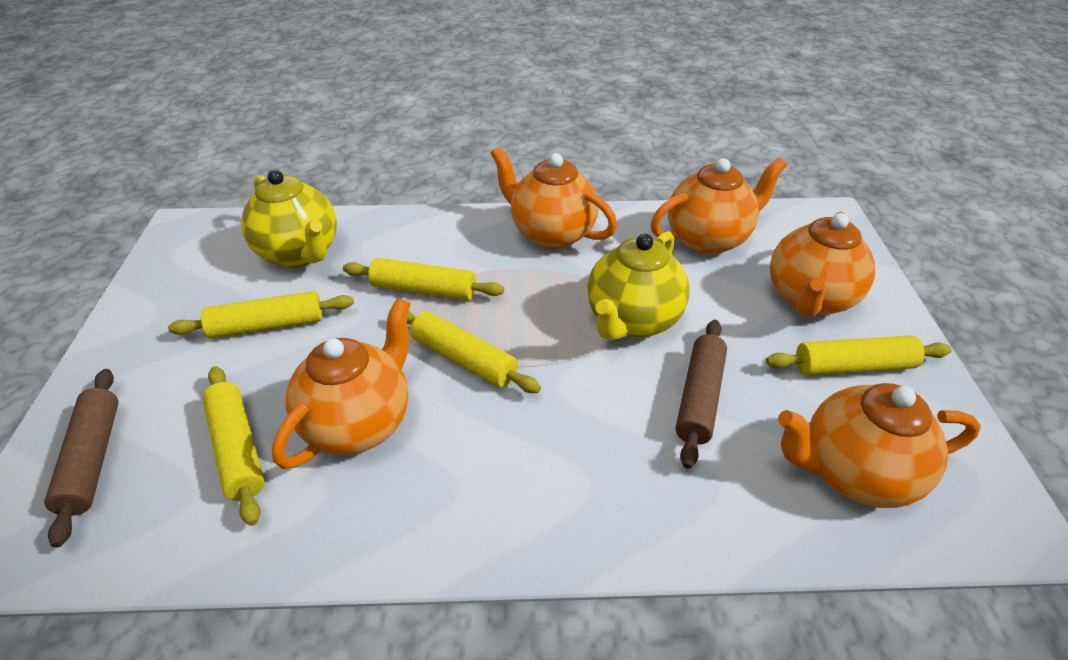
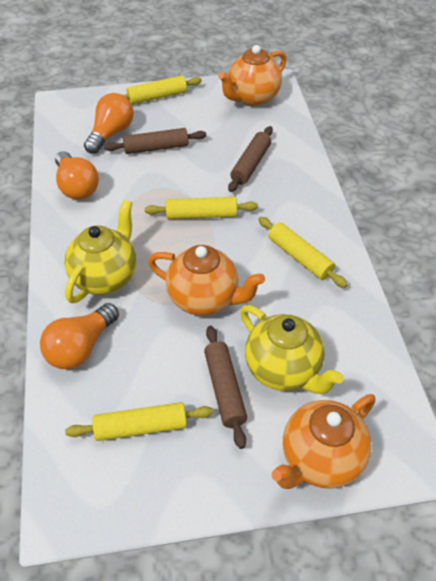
brown rolling pin: 2 -> 3
orange light bulb: 0 -> 3
orange teapot: 5 -> 3
yellow rolling pin: 5 -> 4

